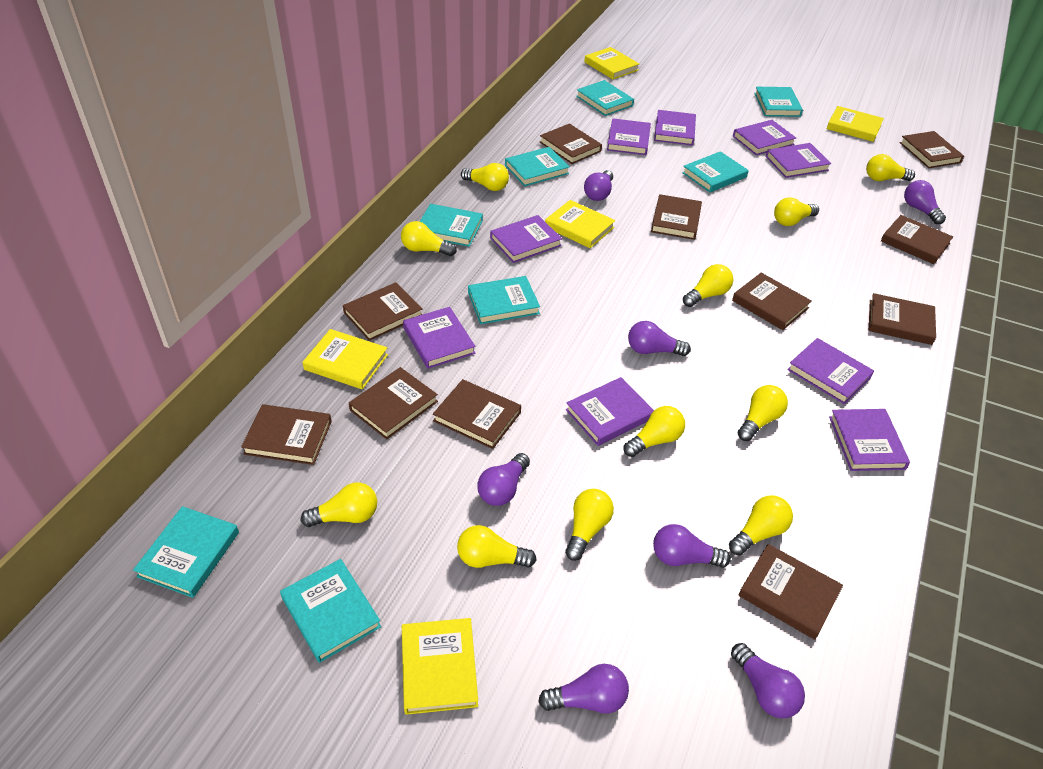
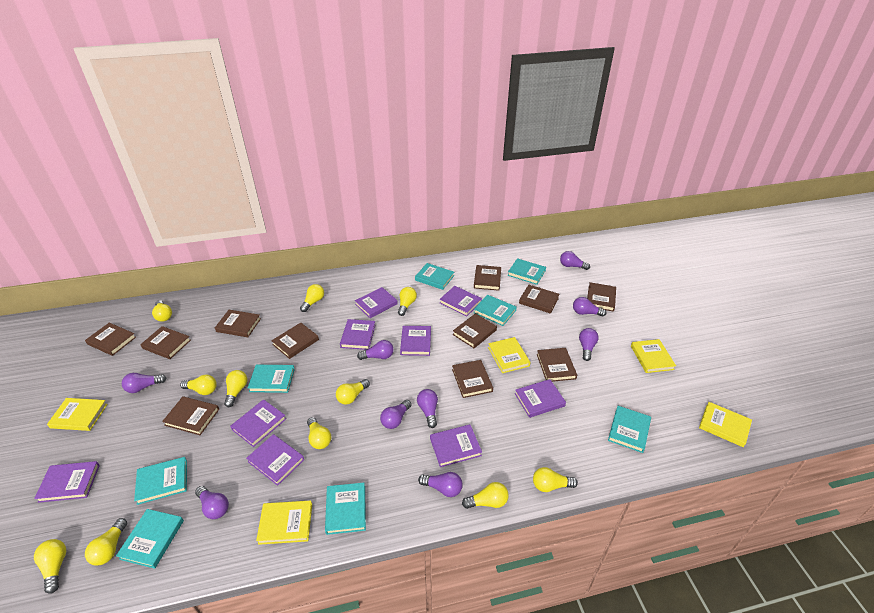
purple light bulb: 7 -> 9

